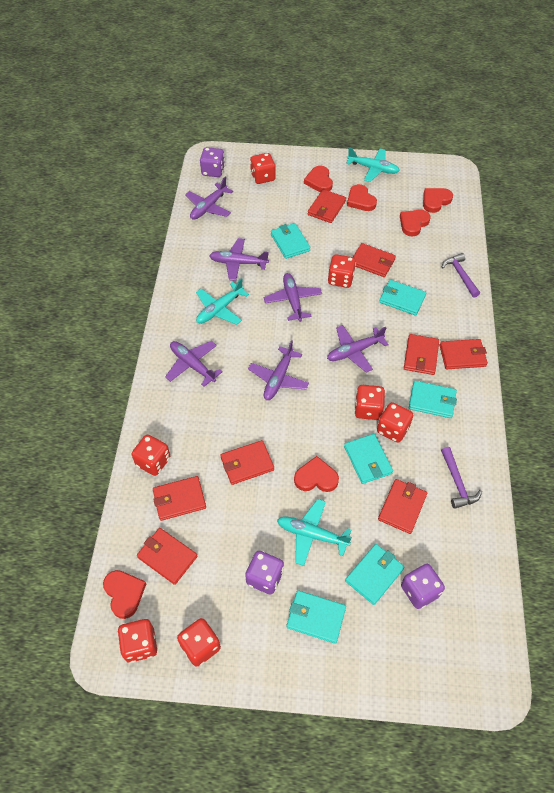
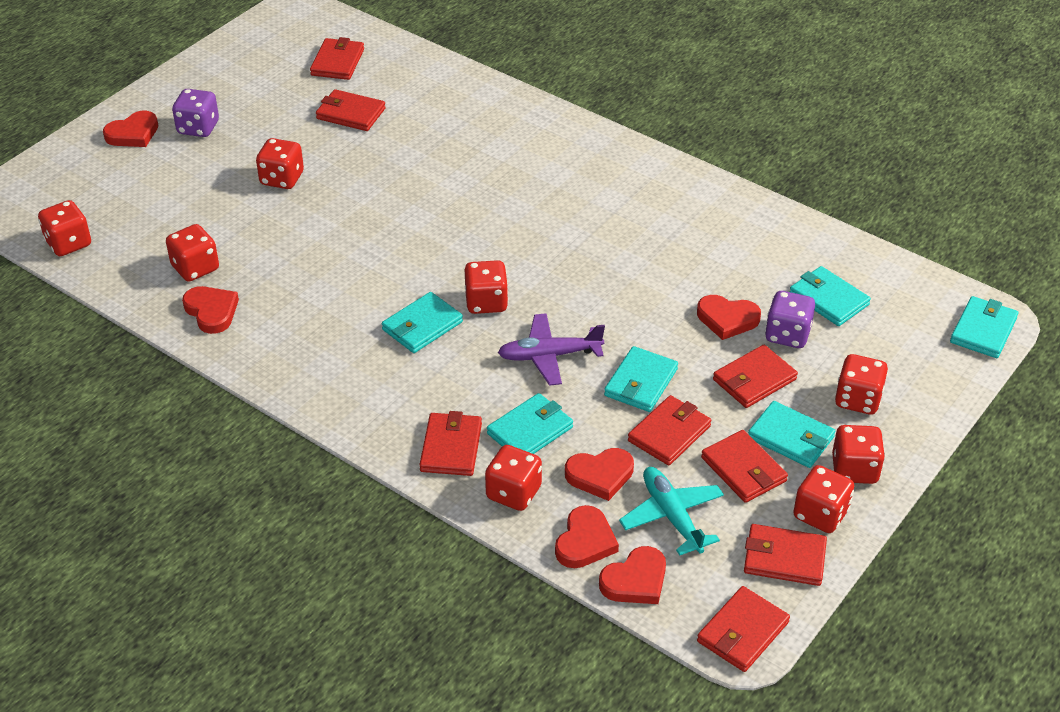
purple dice: 3 -> 2
purple hammer: 2 -> 0
purple plane: 6 -> 1
red dice: 7 -> 8
turquoise plane: 3 -> 1

